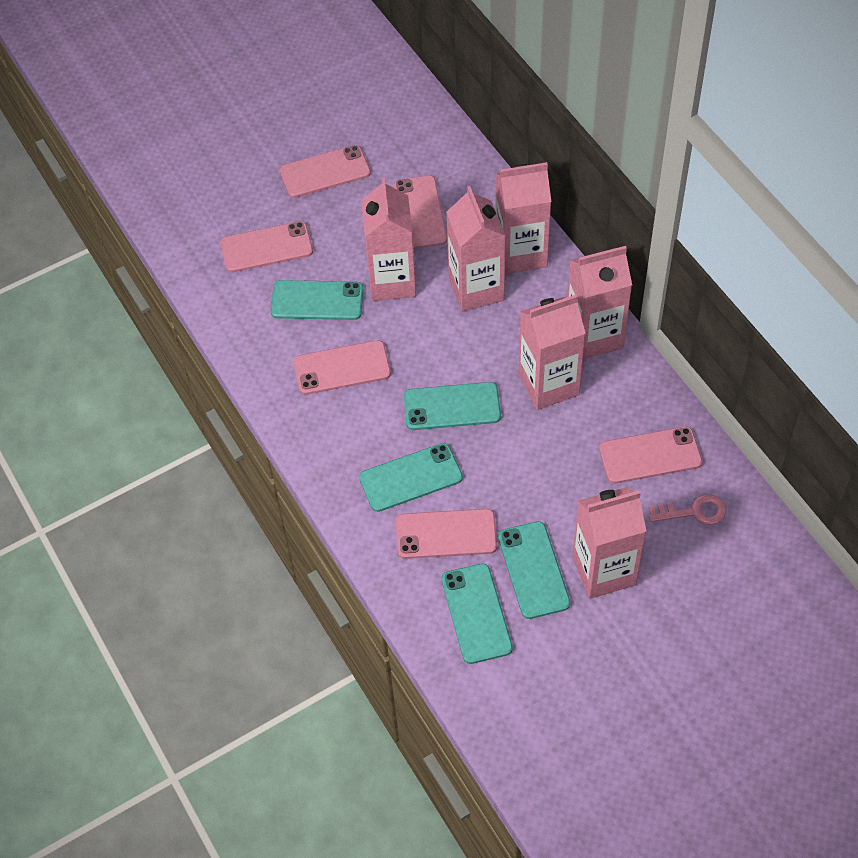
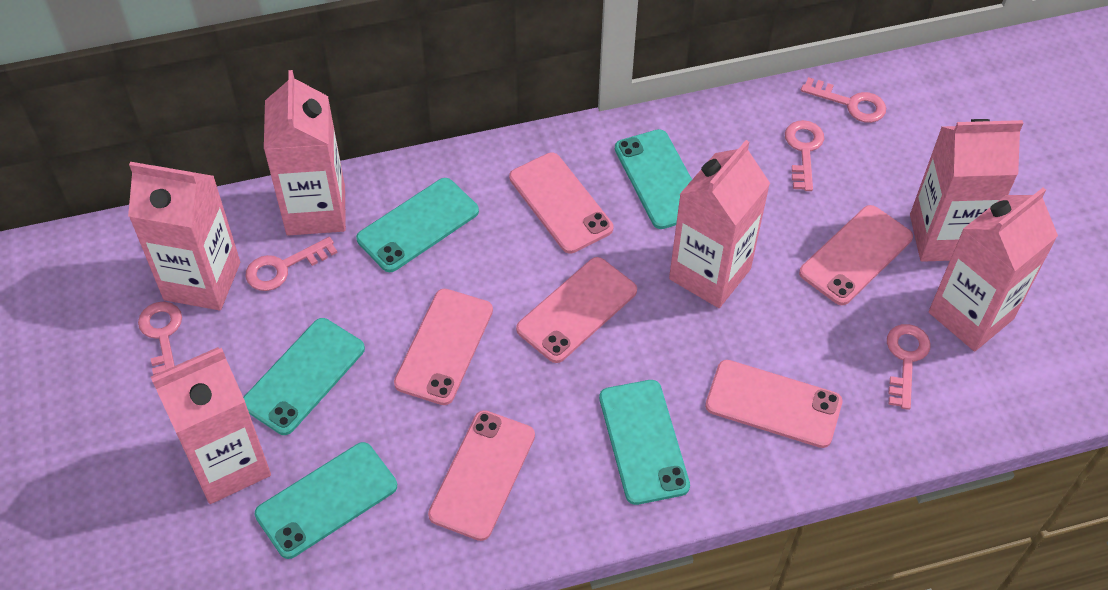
pink key: 1 -> 5

